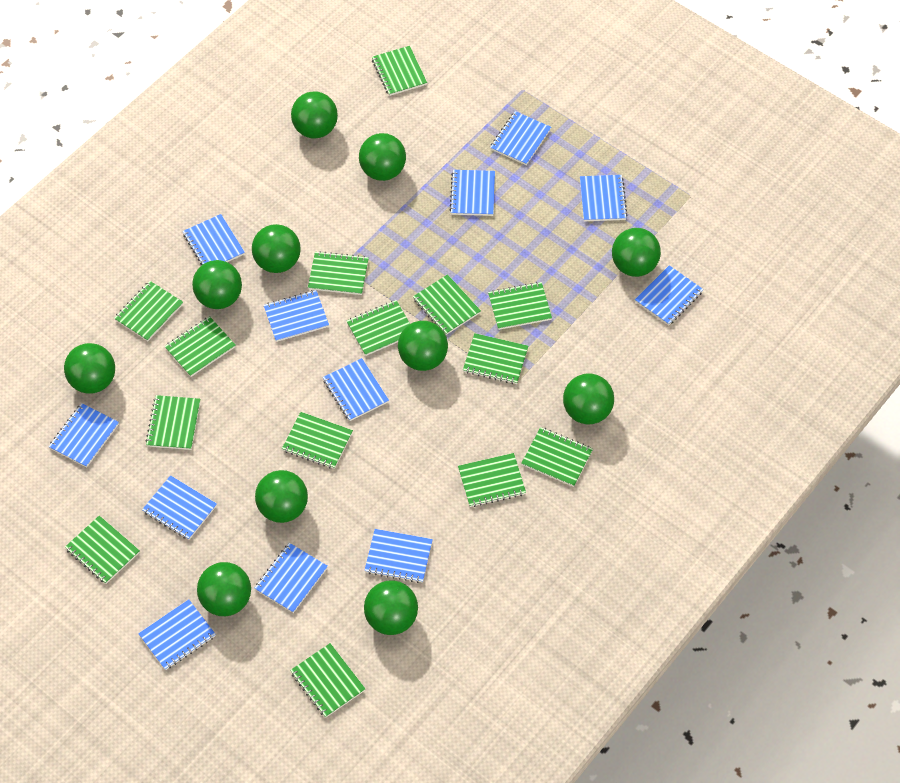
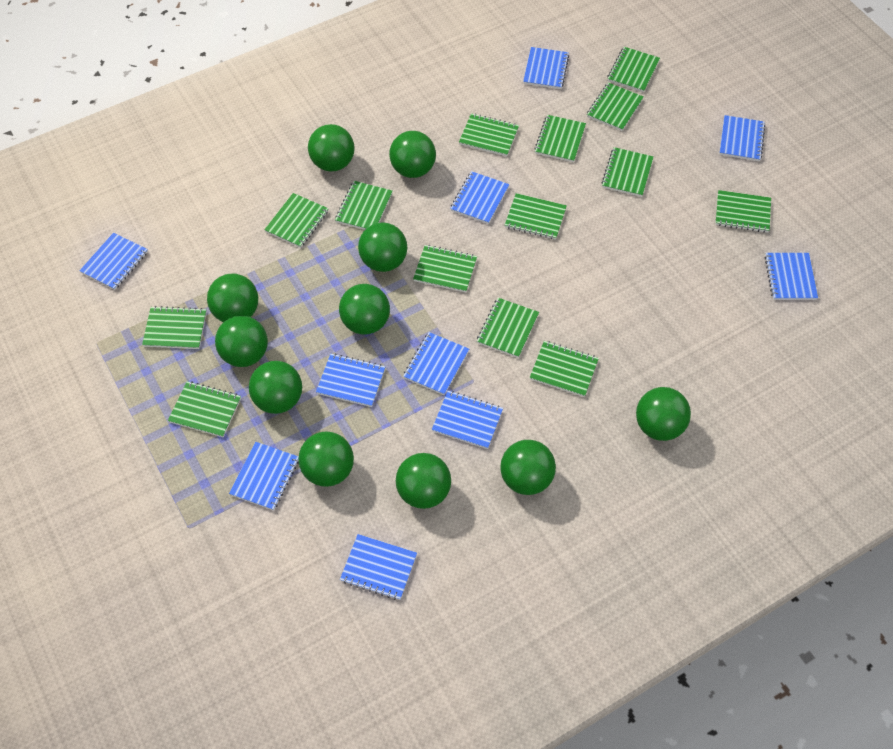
blue notebook: 12 -> 10

